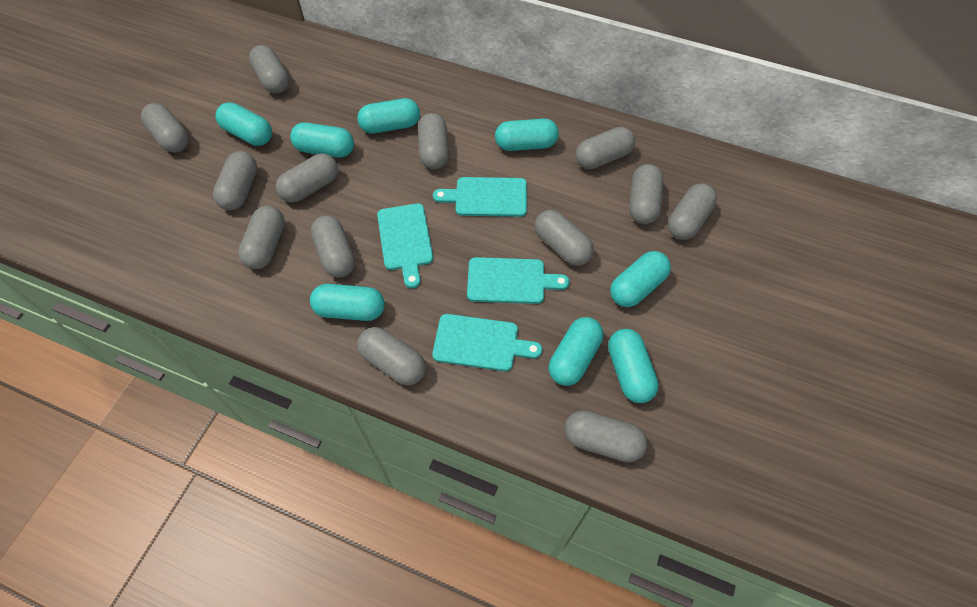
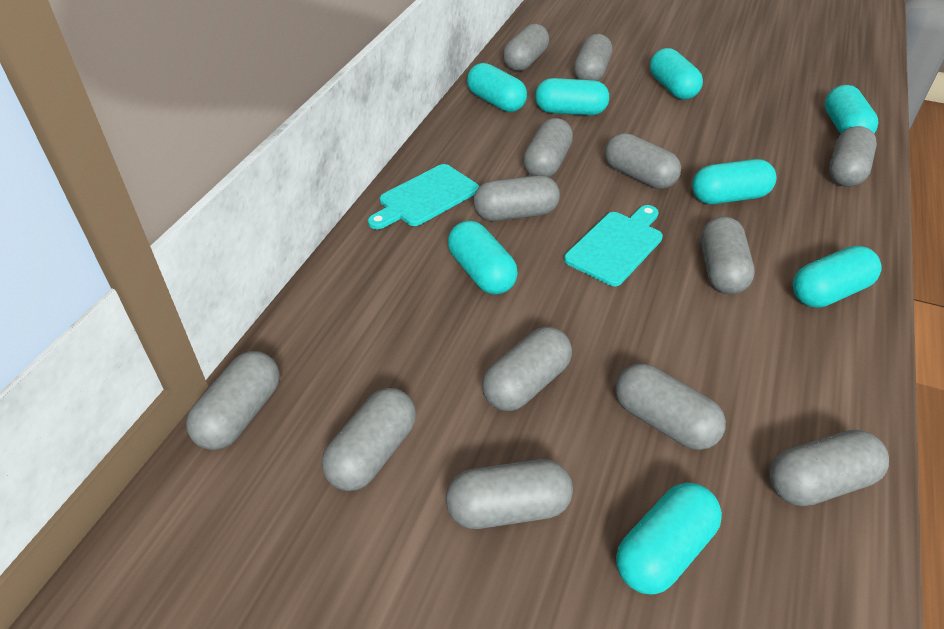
turquoise cutting board: 4 -> 2

